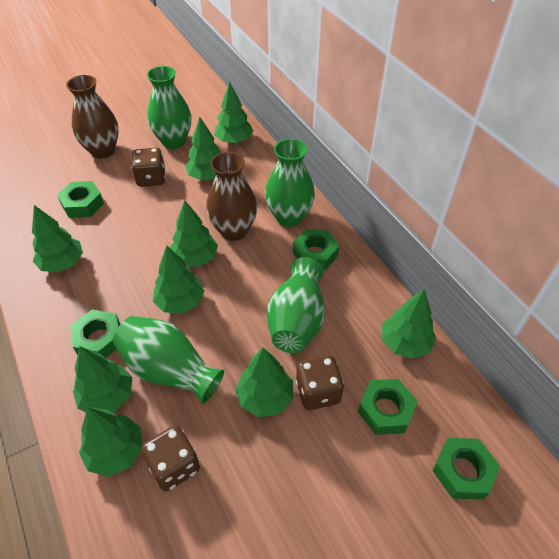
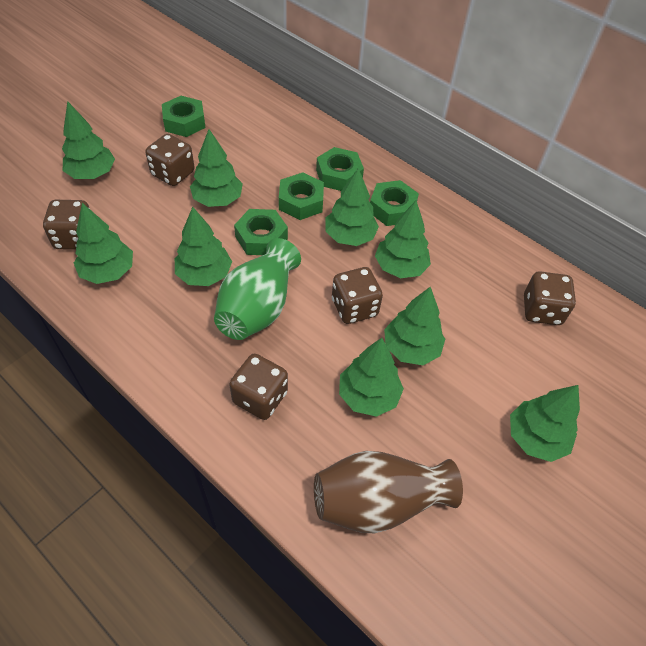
brown dice: 3 -> 5
brown vase: 2 -> 1
green vase: 4 -> 1

